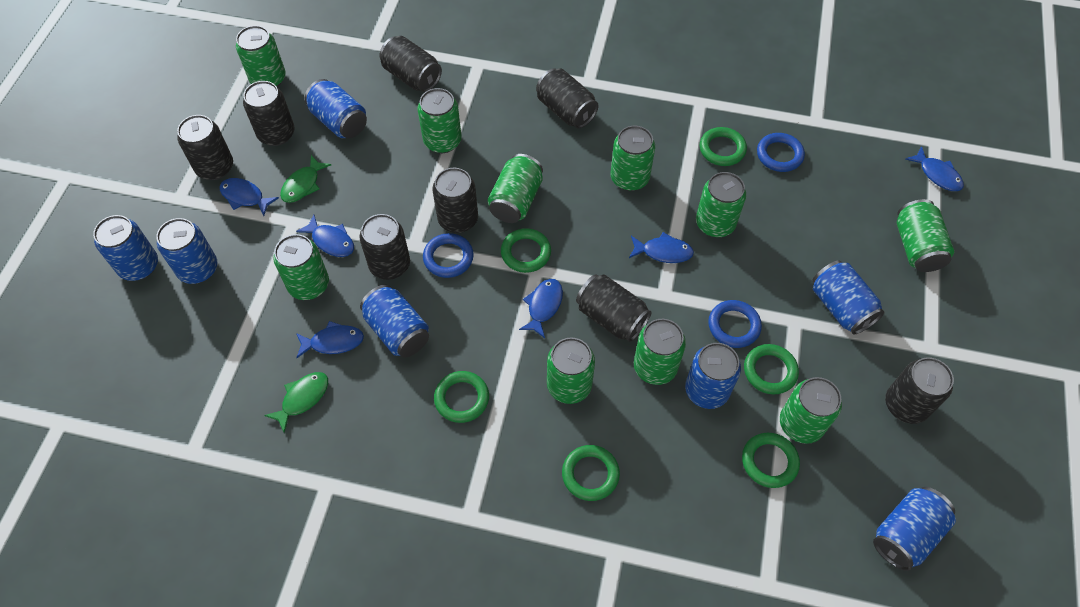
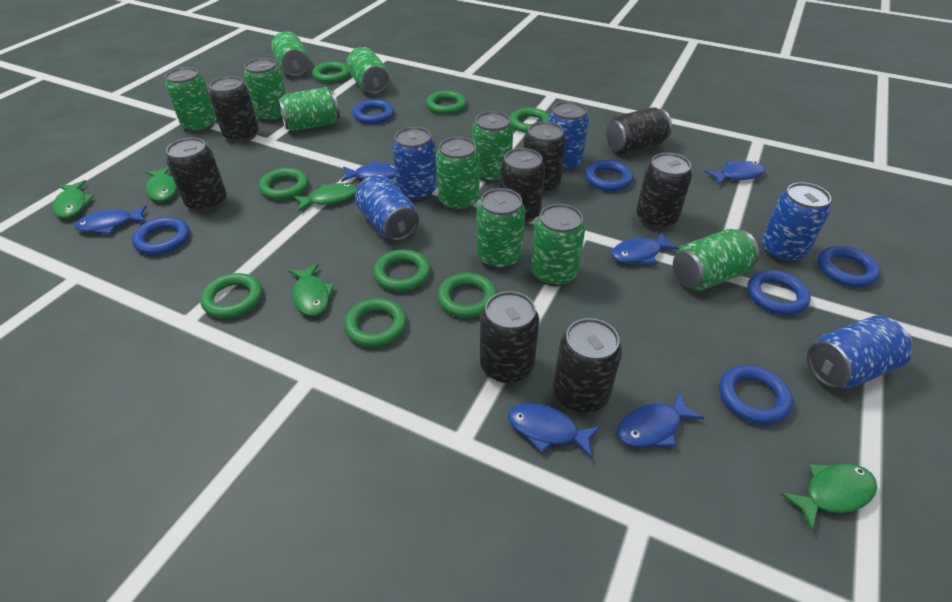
blue can: 7 -> 5
blue ring: 3 -> 6
green fish: 2 -> 5
green ring: 6 -> 8

